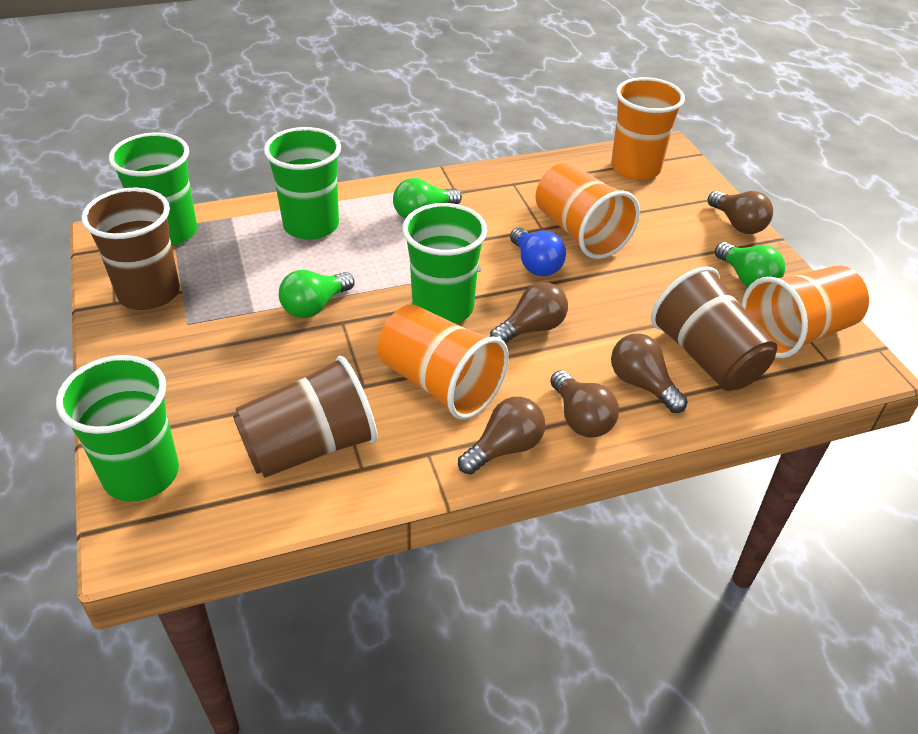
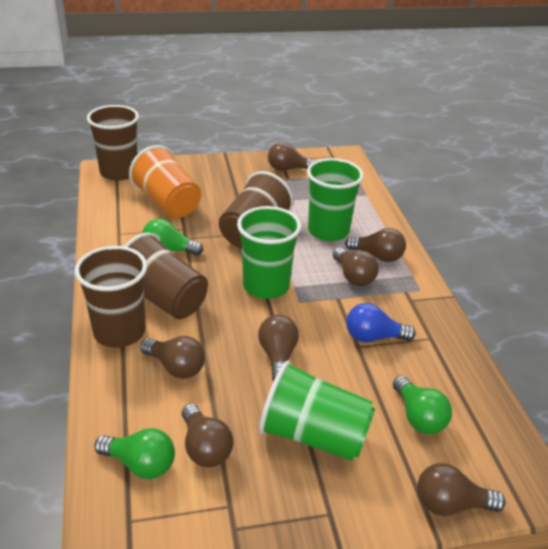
brown cup: 3 -> 4
brown light bulb: 5 -> 7
green cup: 4 -> 3
orange cup: 4 -> 1

